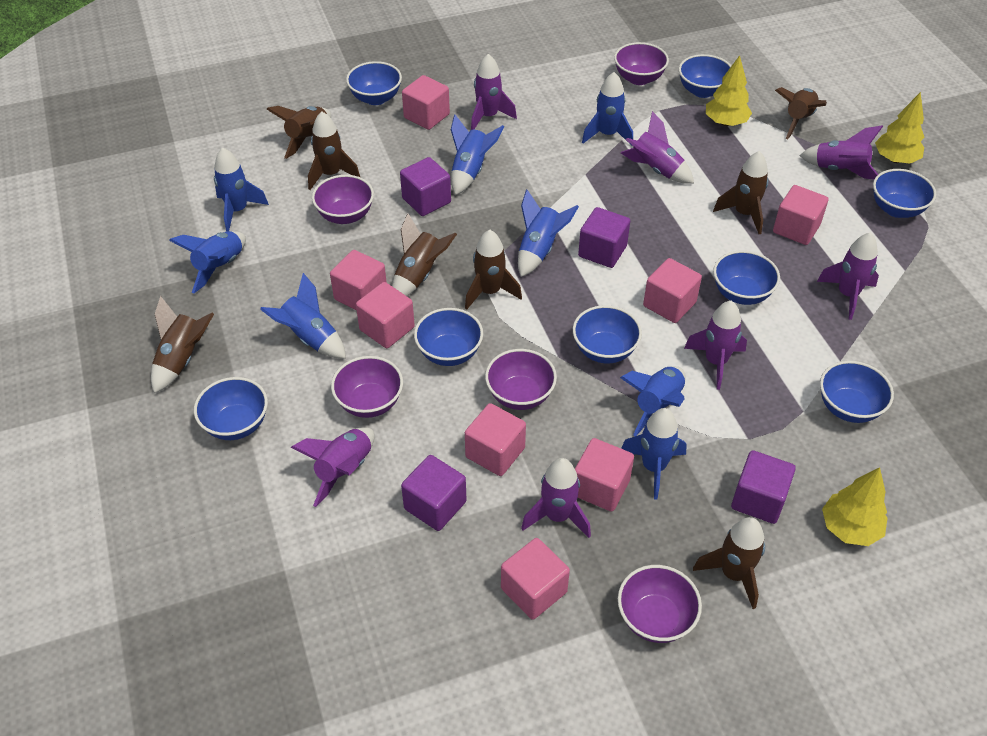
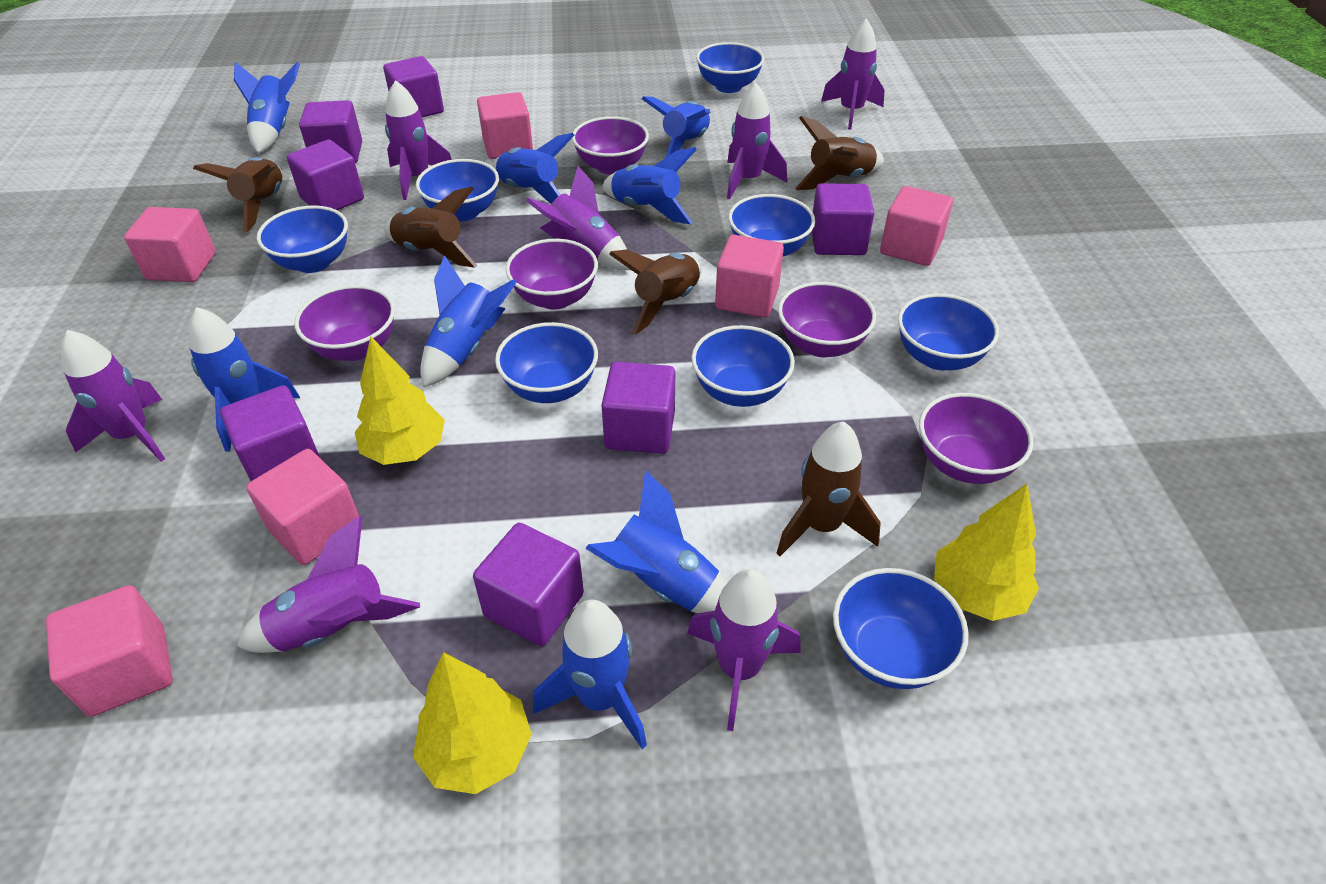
brown rocket: 8 -> 5
pink cube: 8 -> 6
purple cube: 4 -> 7

